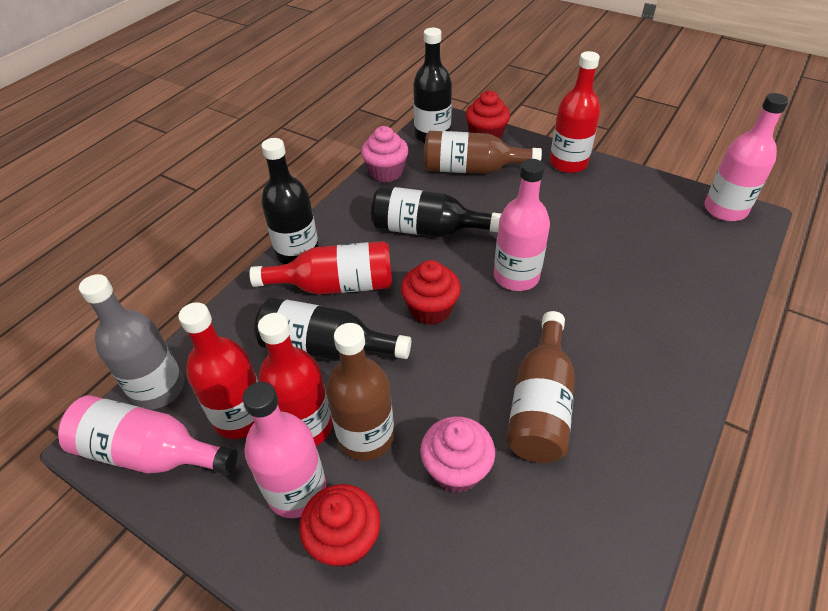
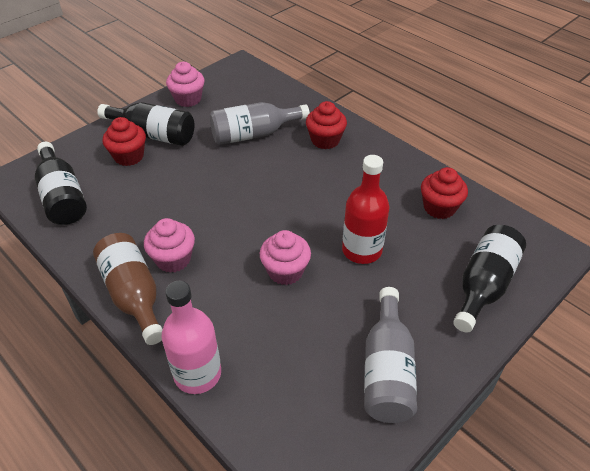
black bottle: 4 -> 3
brown bottle: 3 -> 1
grey bottle: 1 -> 2
pink bottle: 4 -> 1
pink cupcake: 2 -> 3
red bottle: 4 -> 1

